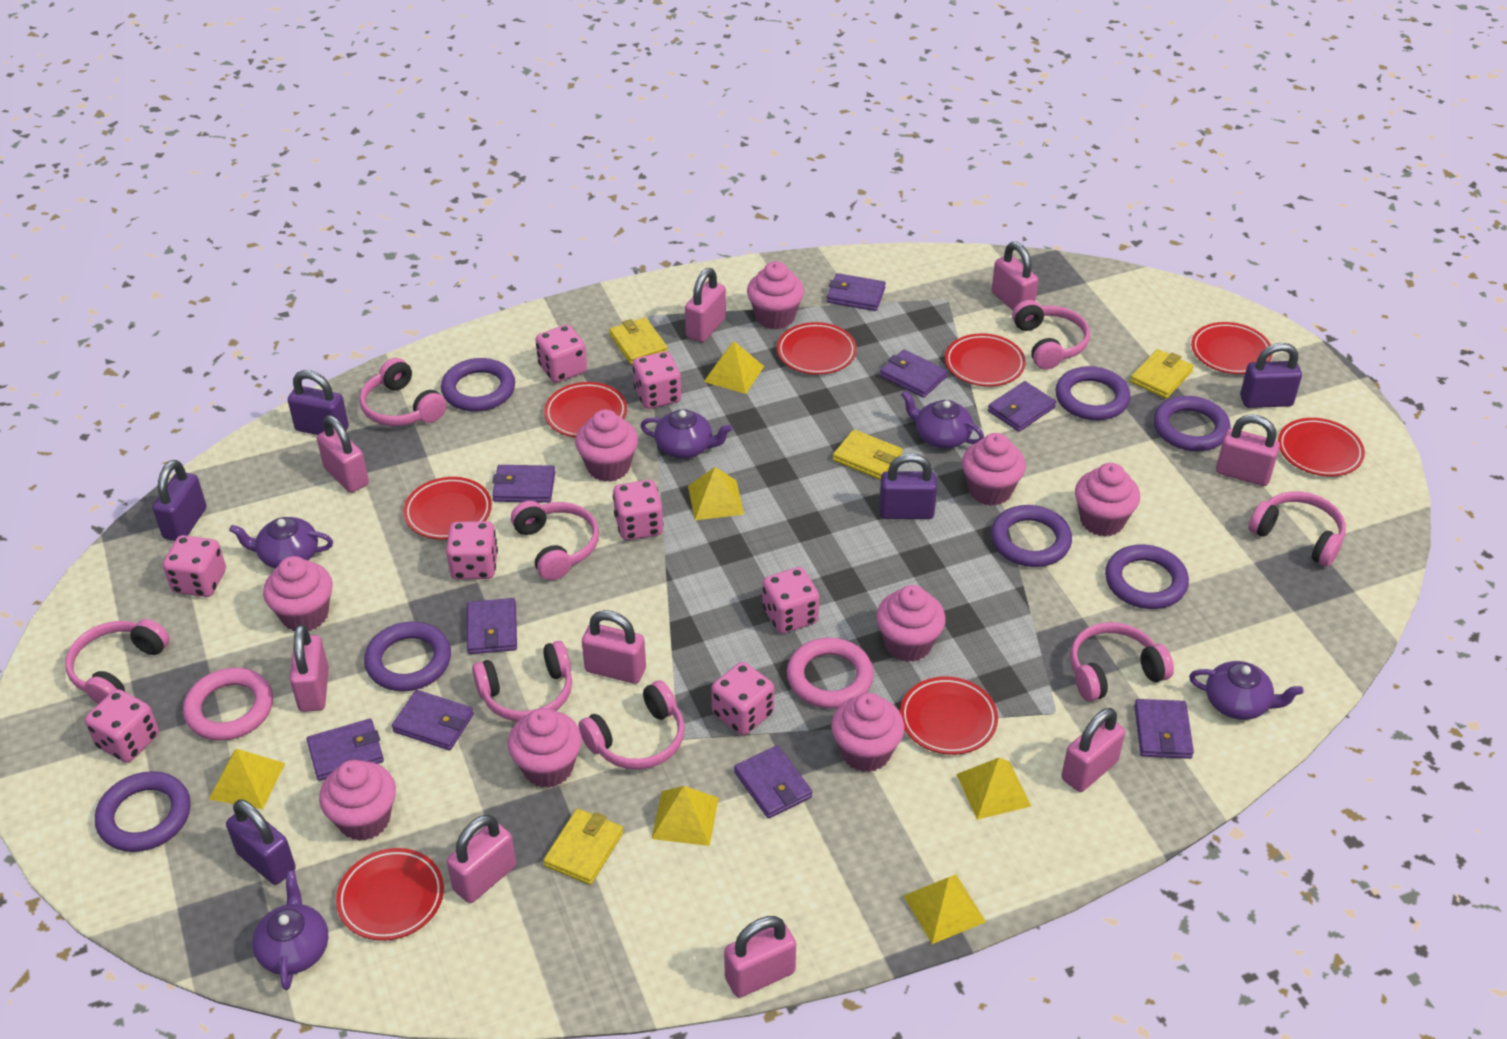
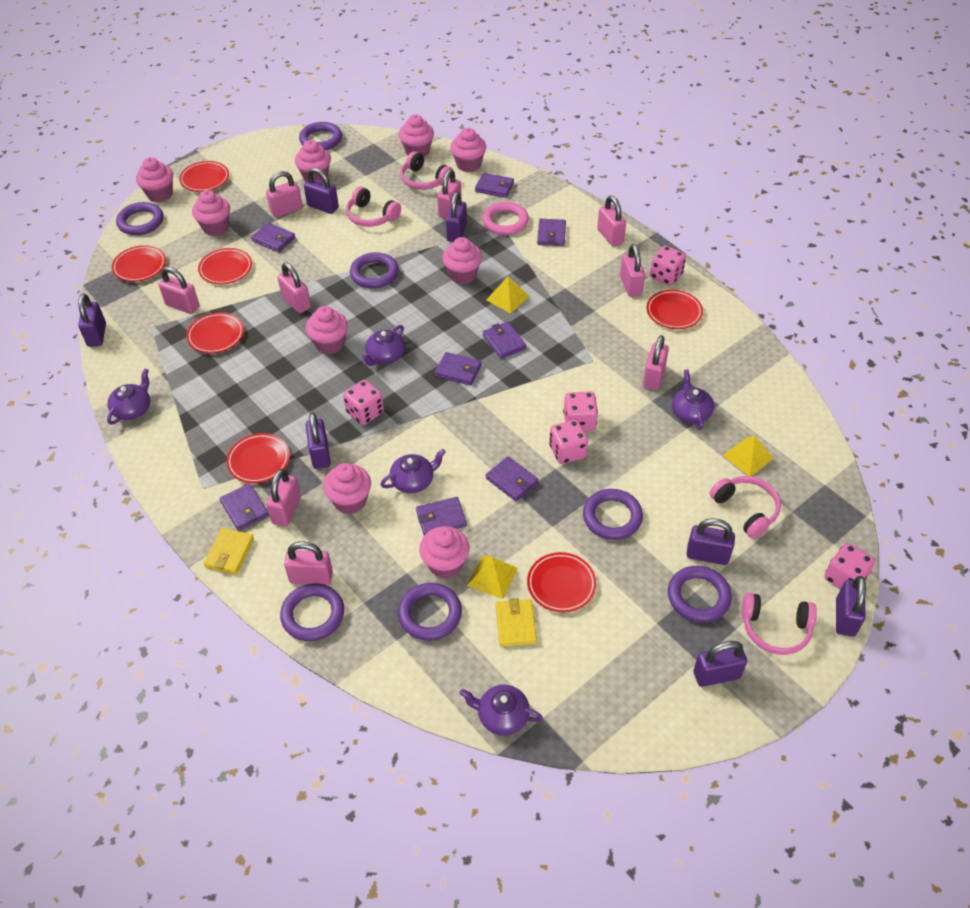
pink dice: 8 -> 5
pink headphones: 8 -> 4
pink ring: 2 -> 1
purple padlock: 5 -> 7
purple wallet: 9 -> 8
red plate: 8 -> 7
yellow pyramid: 6 -> 3
yellow wallet: 4 -> 2

